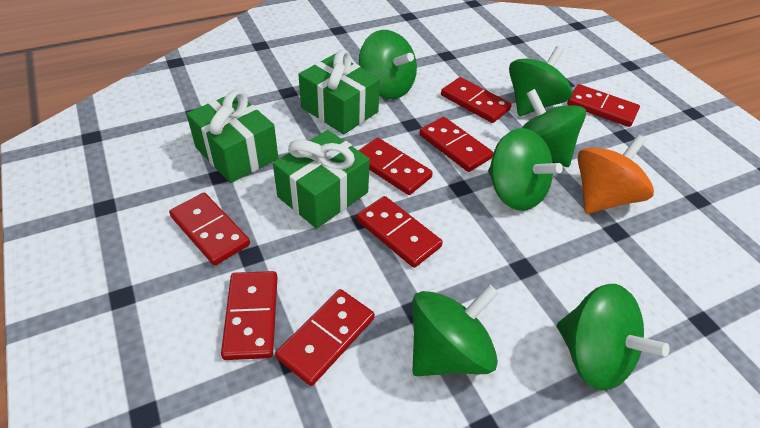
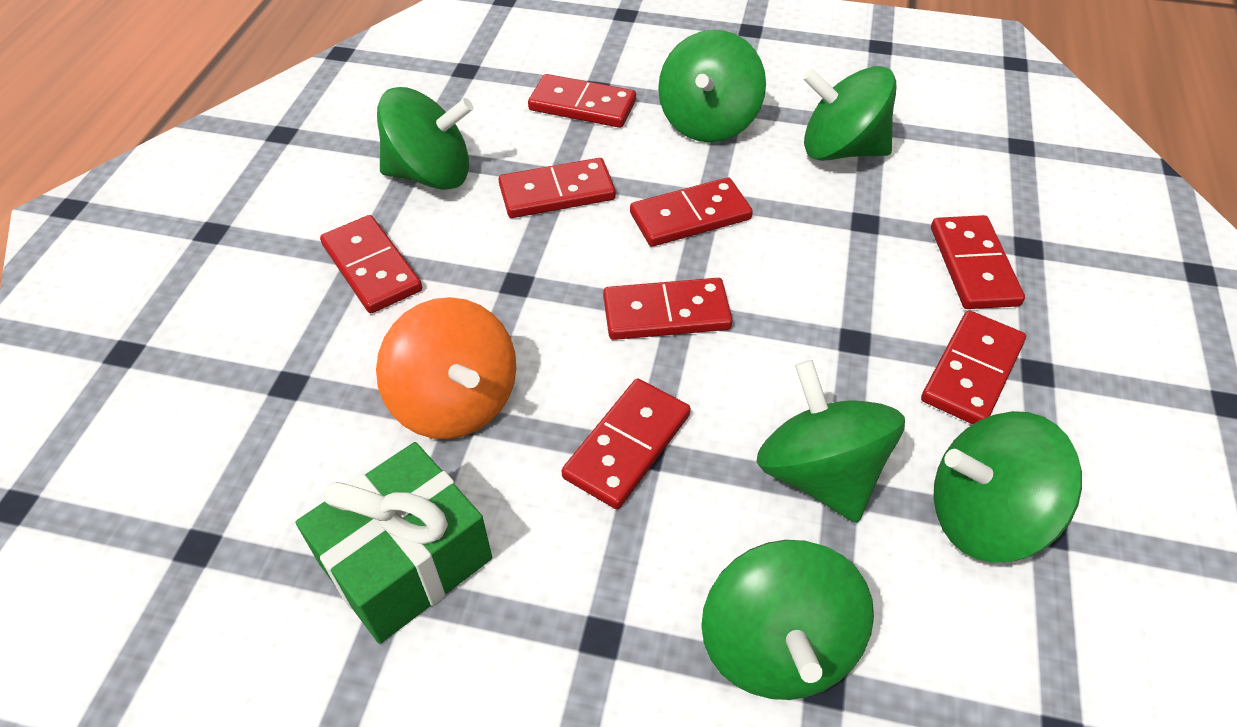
green gift: 3 -> 1

